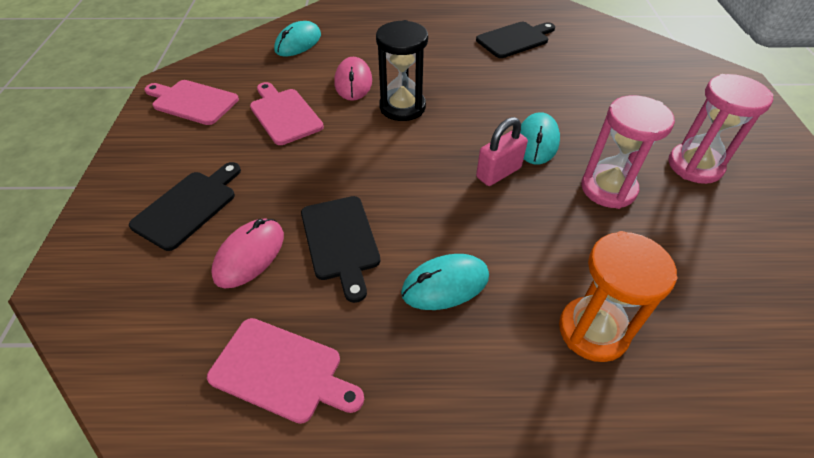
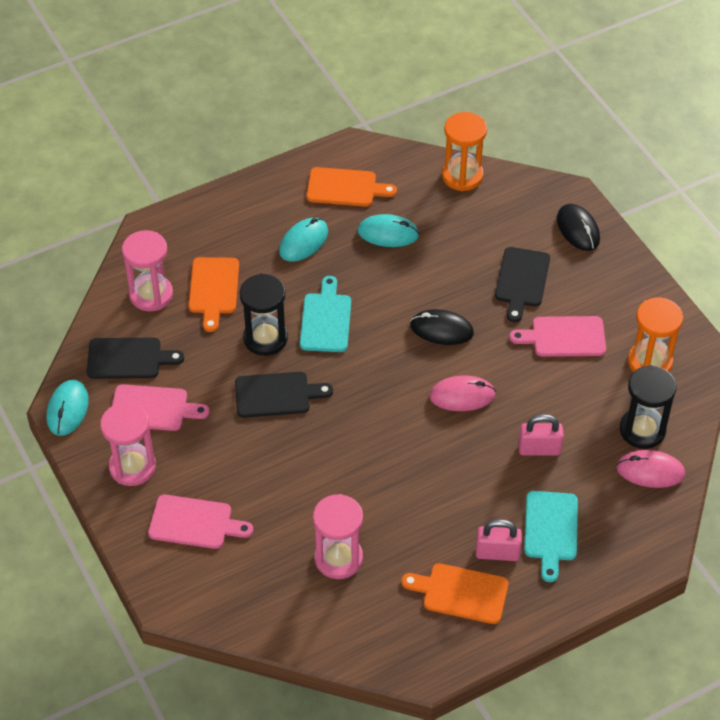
black hourglass: 1 -> 2
black mouse: 0 -> 2
orange cutting board: 0 -> 3
orange hourglass: 1 -> 2
pink hourglass: 2 -> 3
pink padlock: 1 -> 2
turquoise cutting board: 0 -> 2

